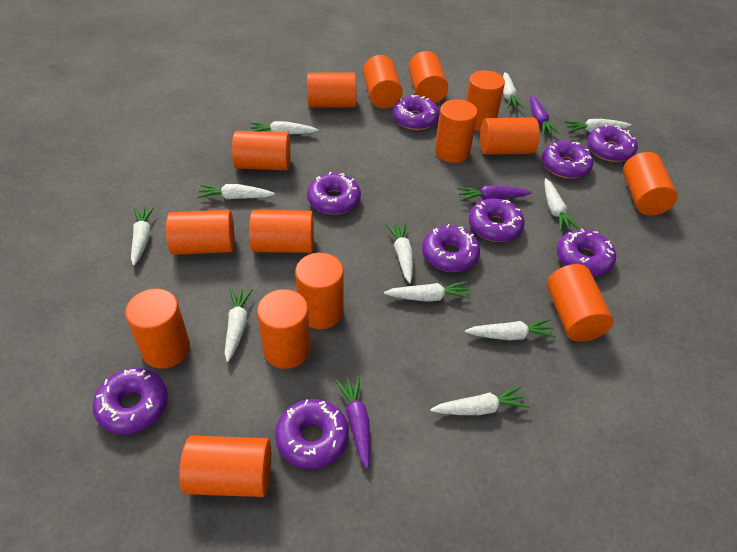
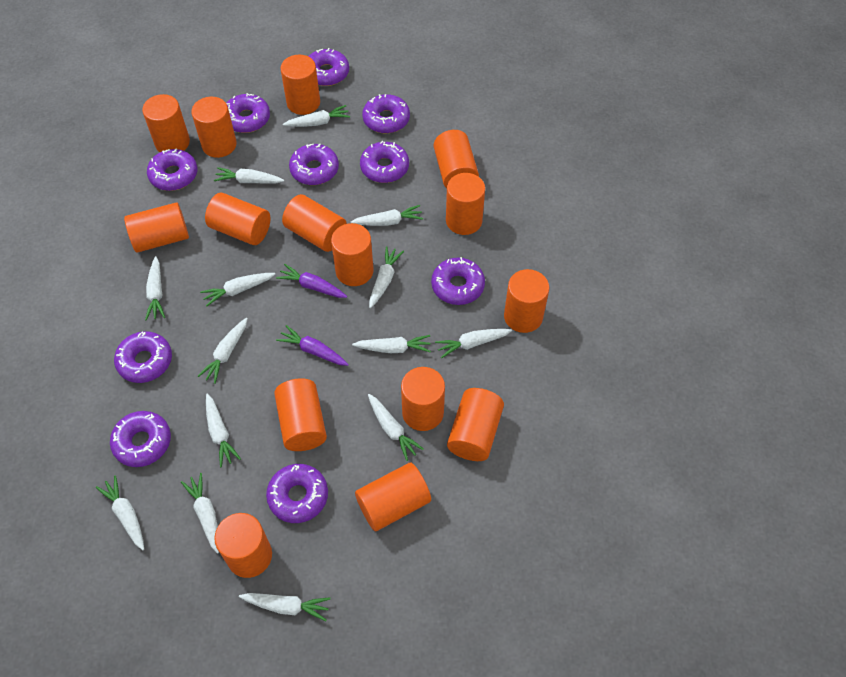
purple carrot: 3 -> 2
purple donut: 9 -> 10
white carrot: 11 -> 14

